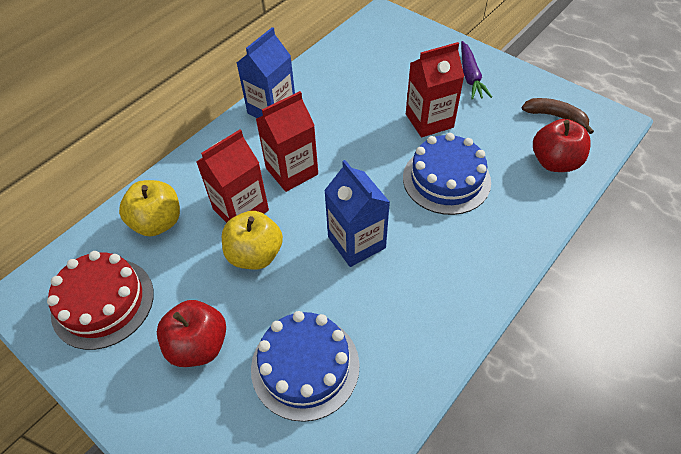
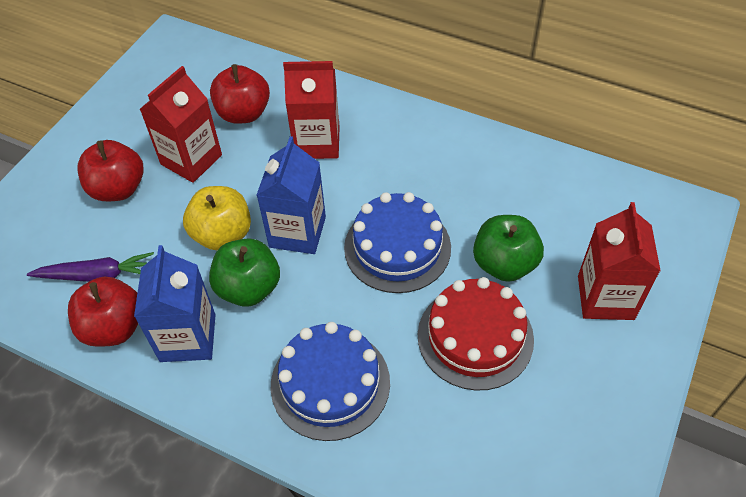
brown banana: 1 -> 0
green apple: 0 -> 2
red apple: 2 -> 3
yellow apple: 2 -> 1

